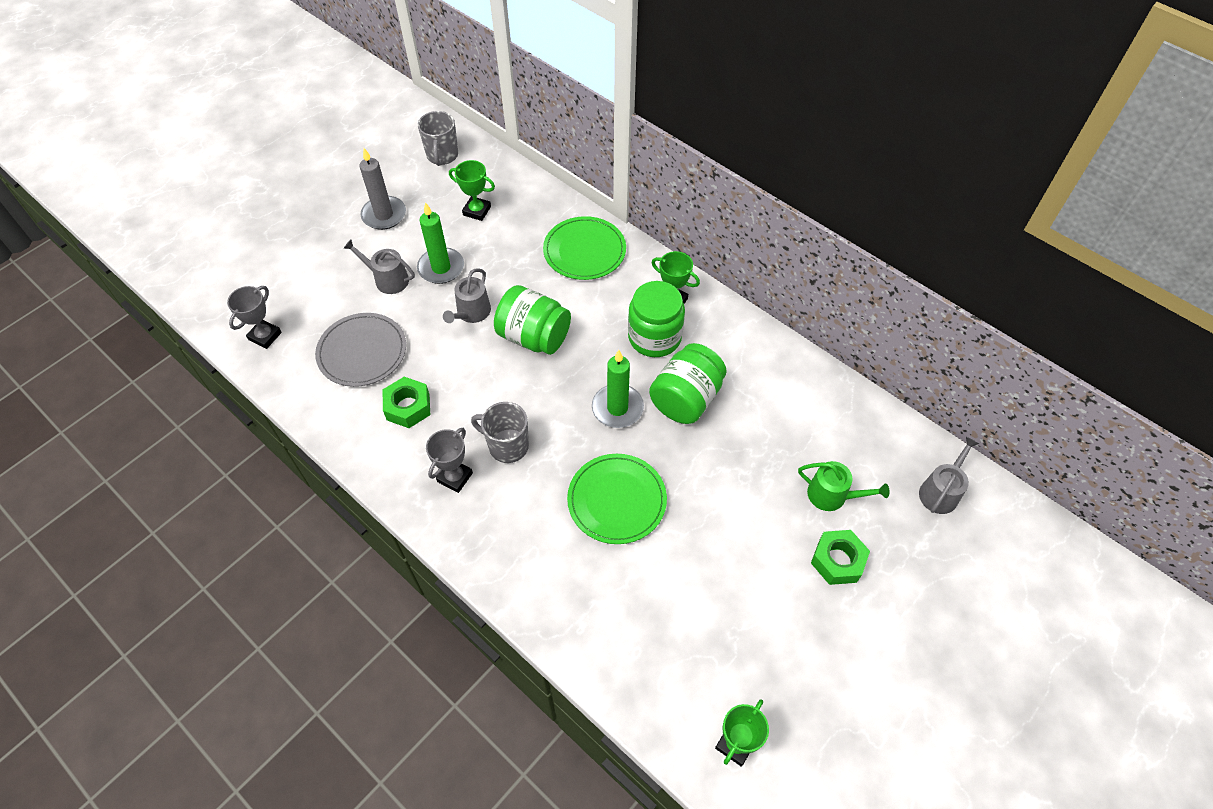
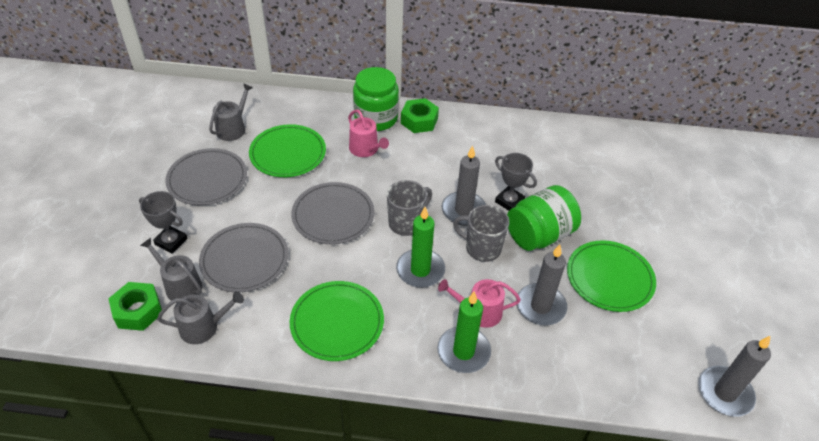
green jar: 3 -> 2
green plate: 2 -> 3
green trophy: 3 -> 0
green watering can: 1 -> 0
grey candle: 1 -> 3
grey plate: 1 -> 3
pink watering can: 0 -> 2

